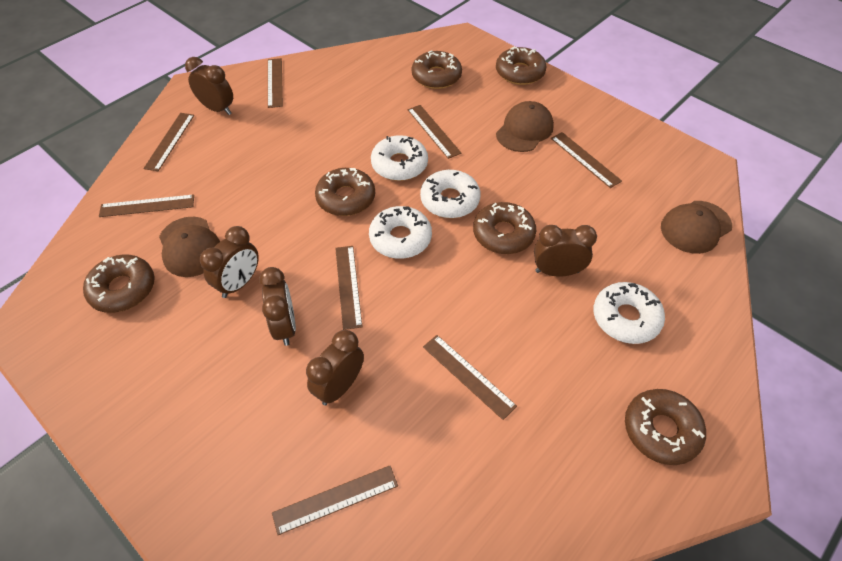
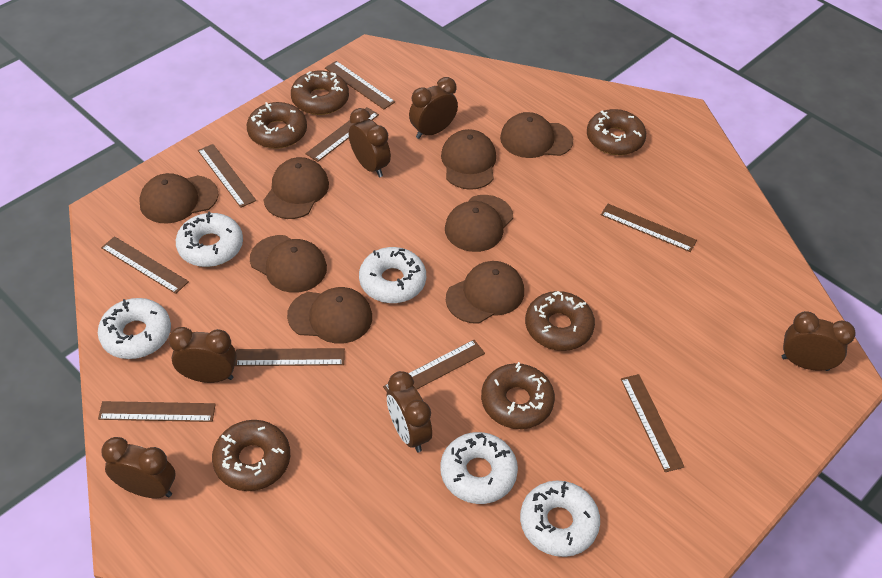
brown cap: 3 -> 8
brown clock: 5 -> 6
brown ruler: 8 -> 9
white donut: 4 -> 5

